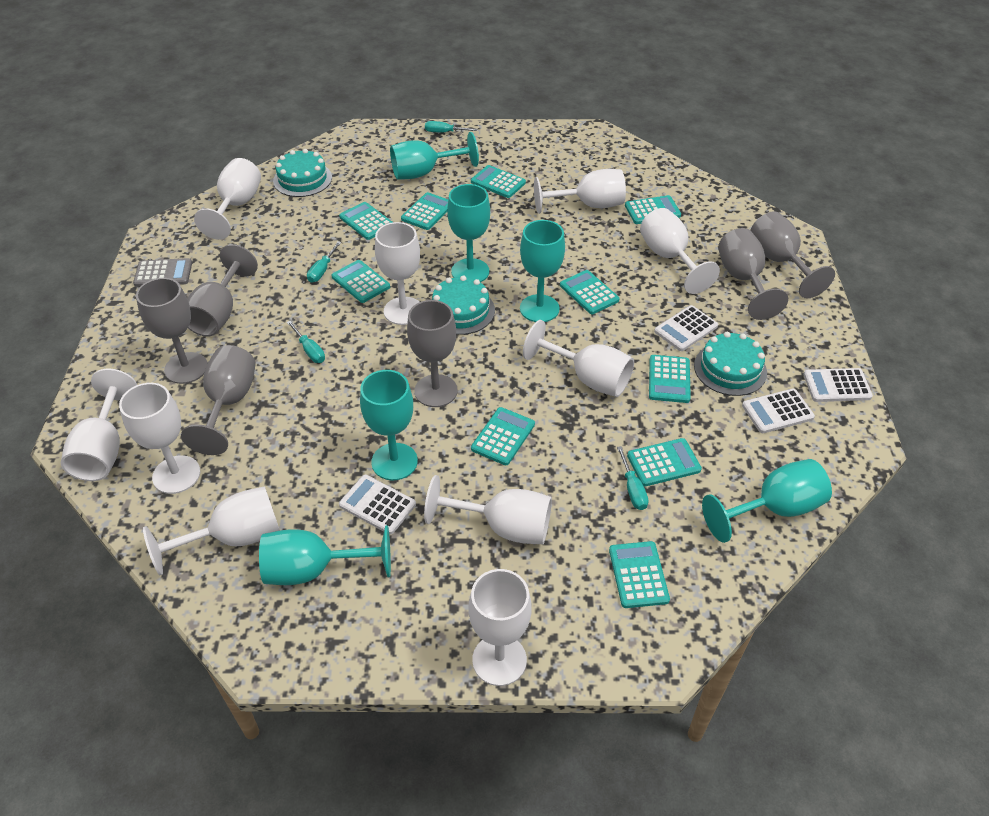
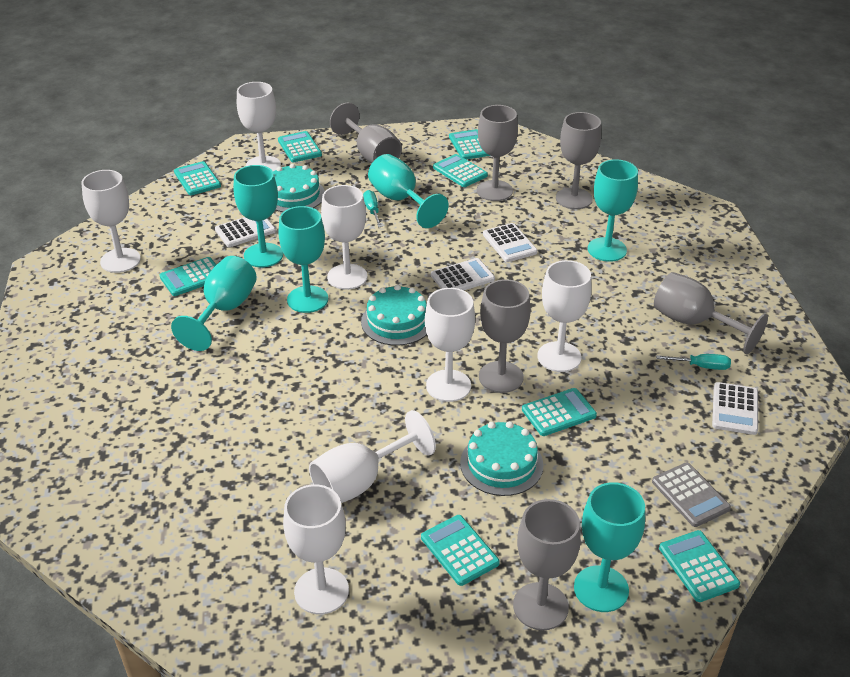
turquoise calculator: 10 -> 8
turquoise screwdriver: 4 -> 2
white goblet: 10 -> 7

